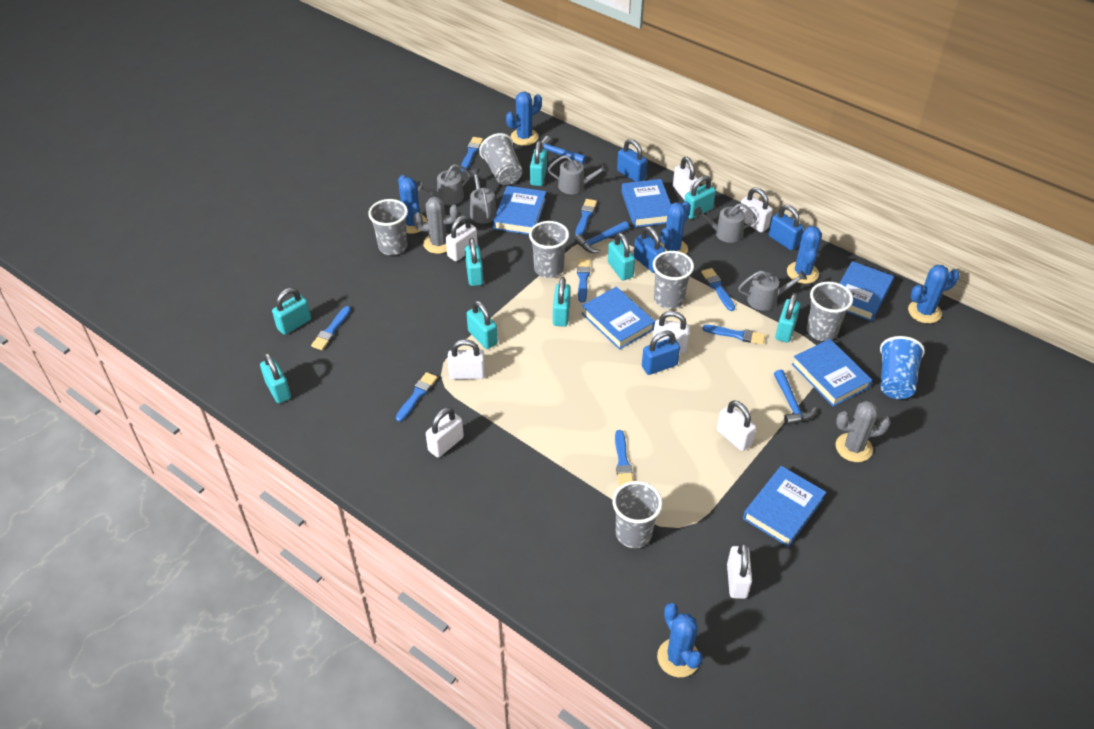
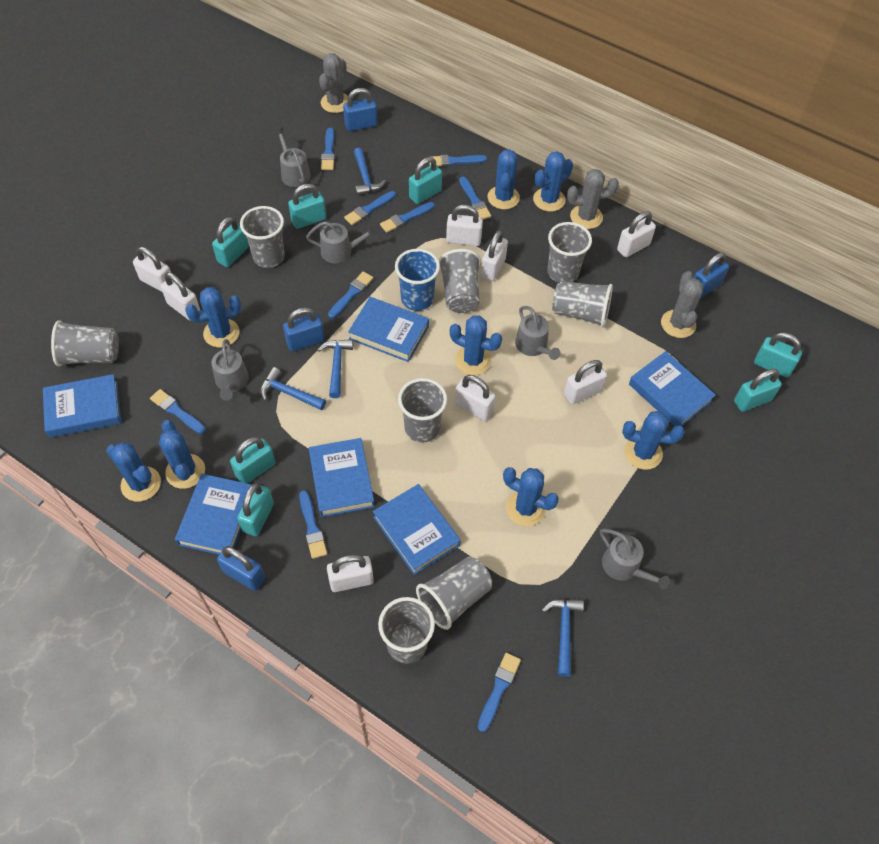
blue brush: 8 -> 9
blue cactus: 6 -> 8
blue hammer: 3 -> 4
grey cactus: 2 -> 3
grey cup: 6 -> 8
turquoise padlock: 9 -> 7

